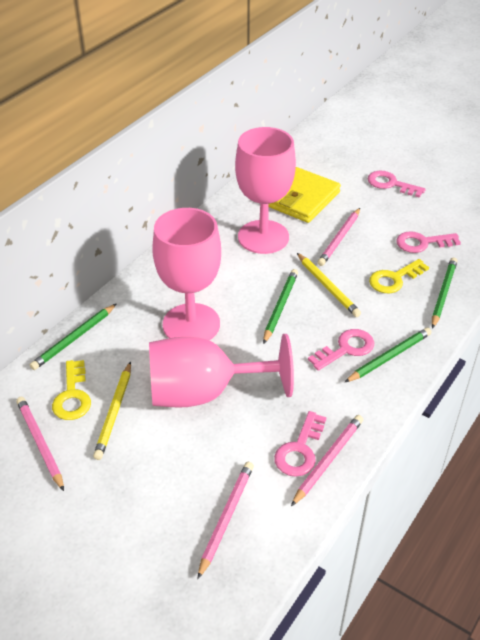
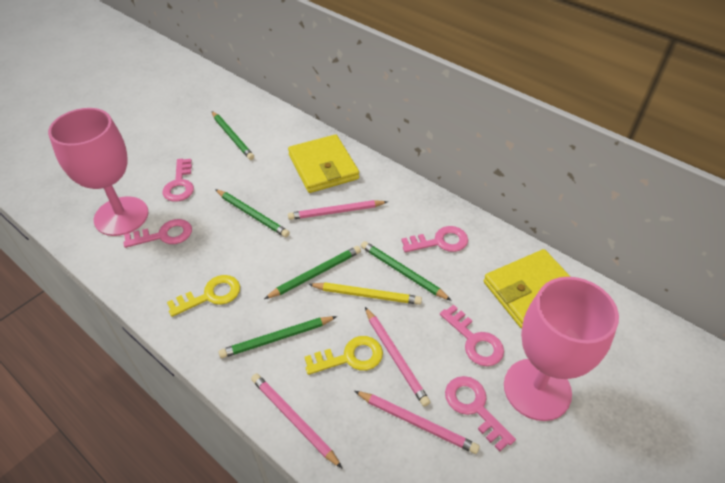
green pencil: 4 -> 5
pink goblet: 3 -> 2
pink key: 4 -> 5
yellow pencil: 2 -> 1
yellow wallet: 1 -> 2

